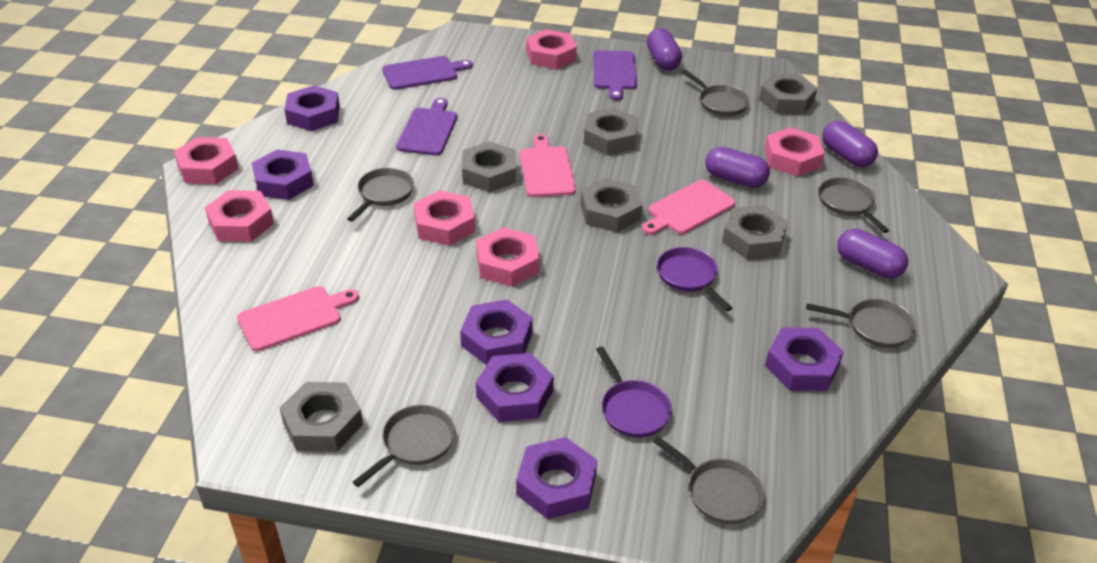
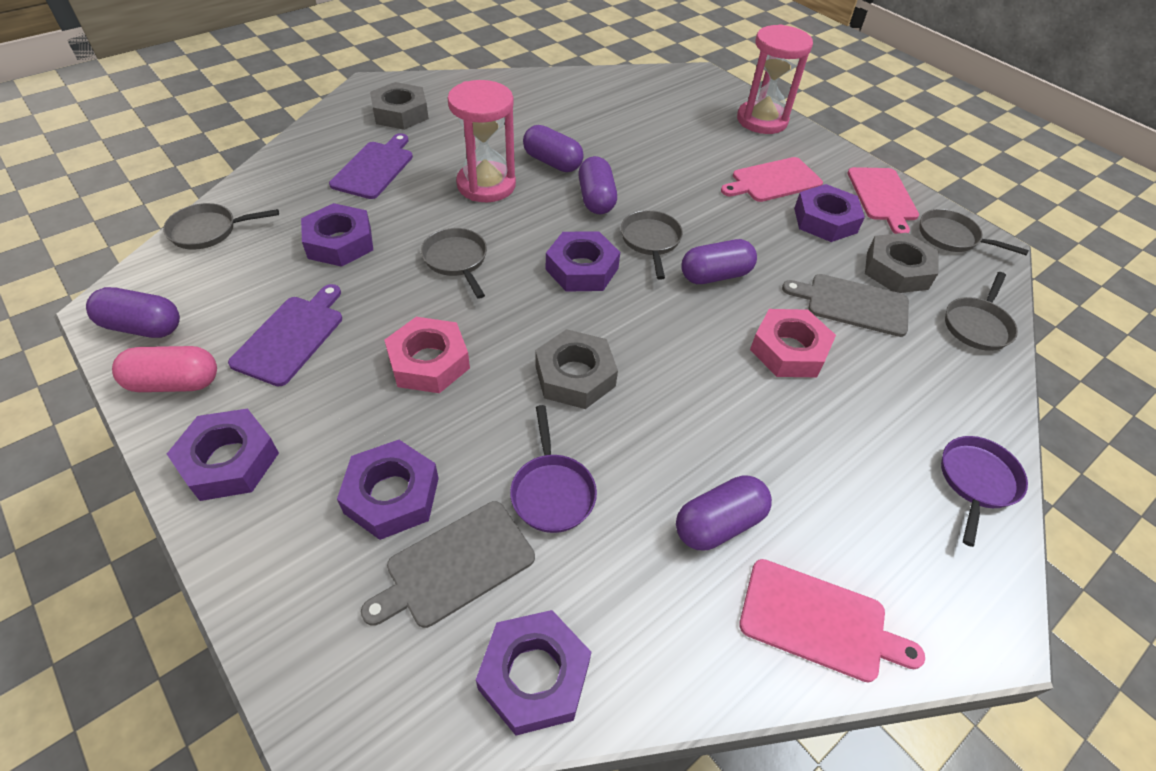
grey cutting board: 0 -> 2
grey nut: 6 -> 3
grey pan: 6 -> 5
pink capsule: 0 -> 1
pink hourglass: 0 -> 2
pink nut: 6 -> 2
purple capsule: 4 -> 5
purple cutting board: 3 -> 2

